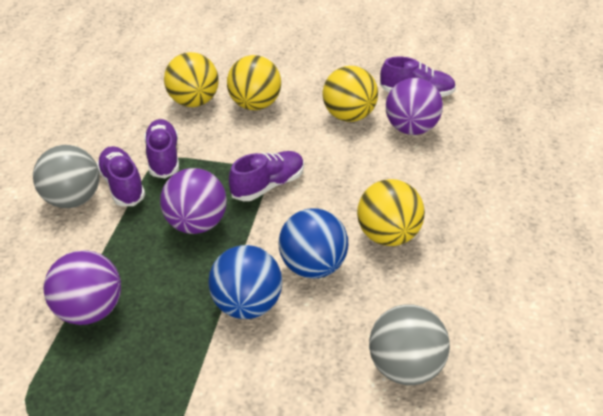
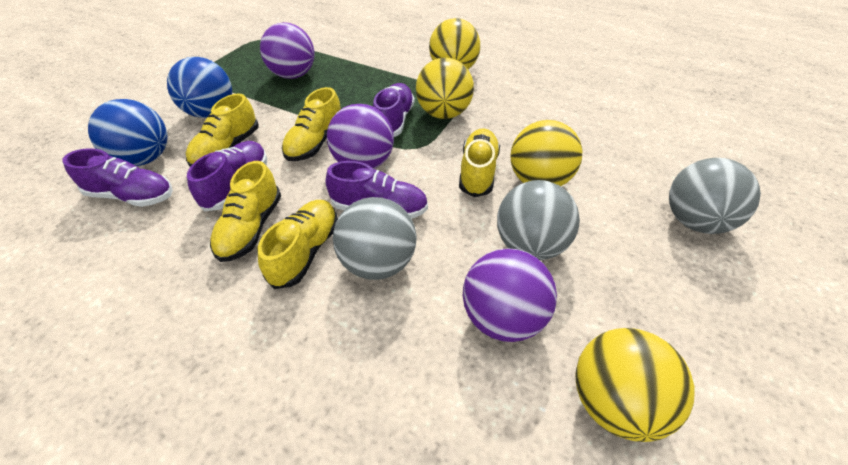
grey ball: 2 -> 3
yellow shoe: 0 -> 5

